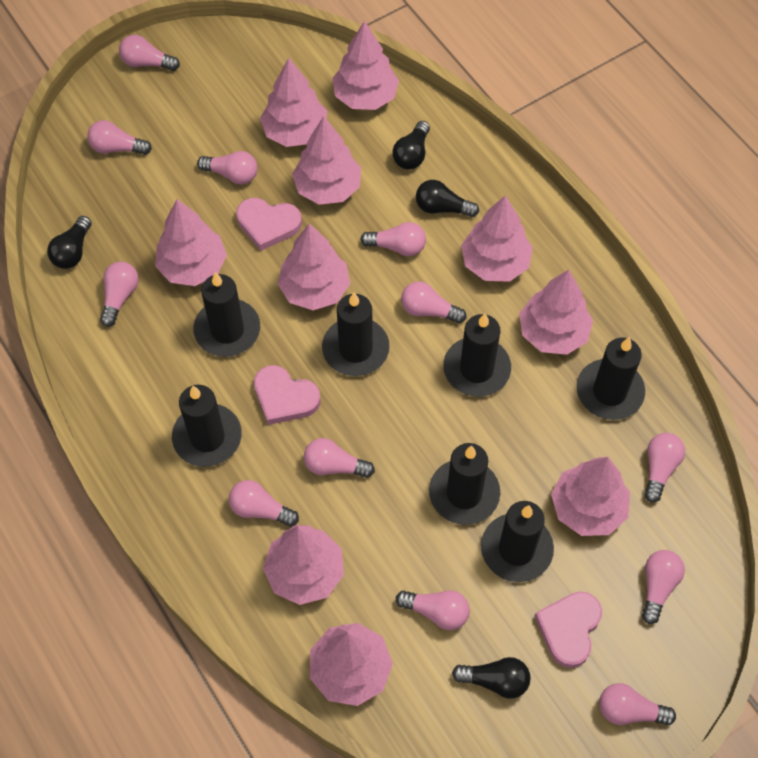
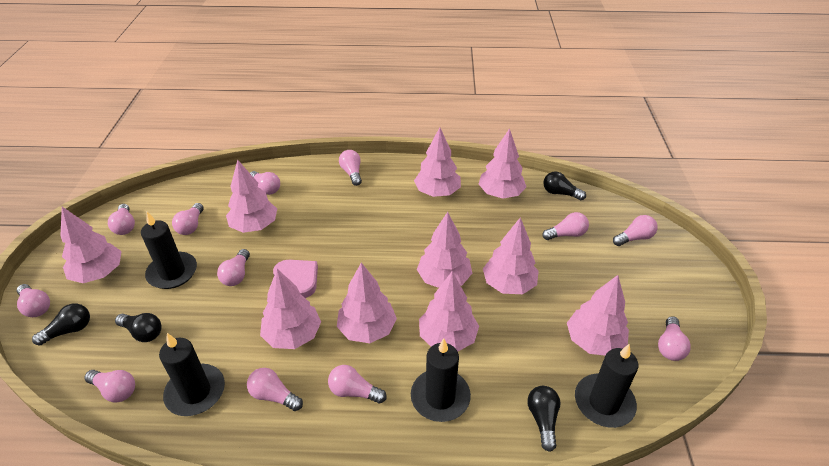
black candle: 7 -> 4
pink heart: 3 -> 1

